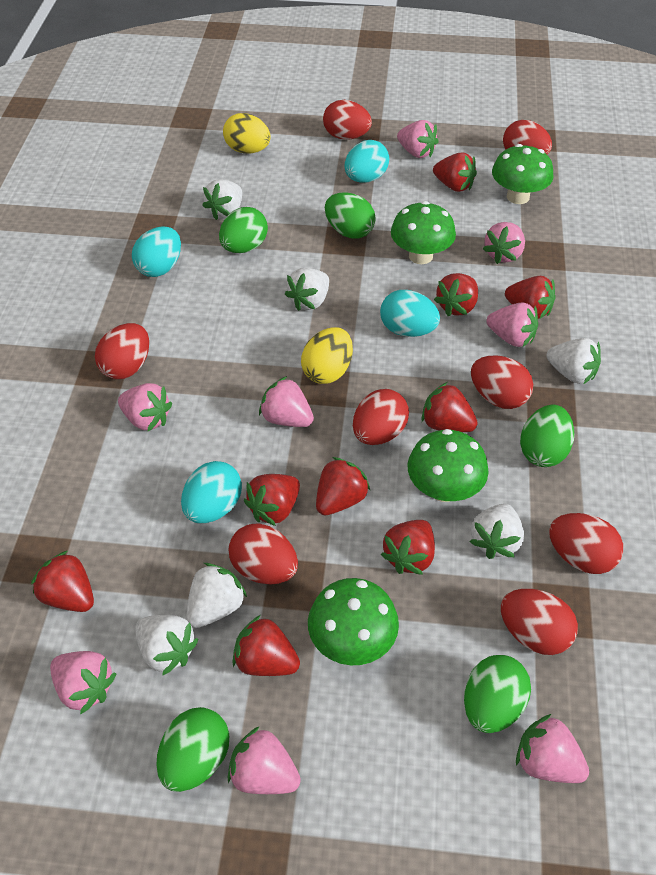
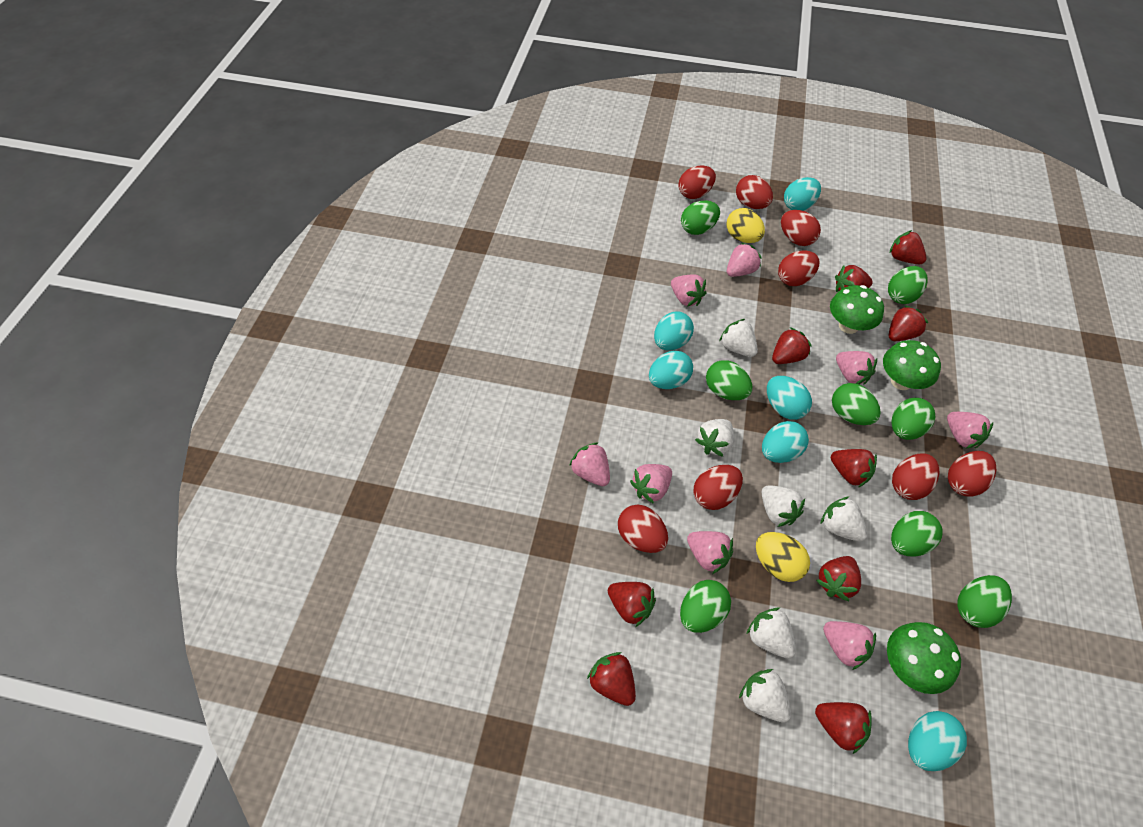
green egg: 5 -> 8
green mushroom: 4 -> 3
turquoise egg: 4 -> 6

